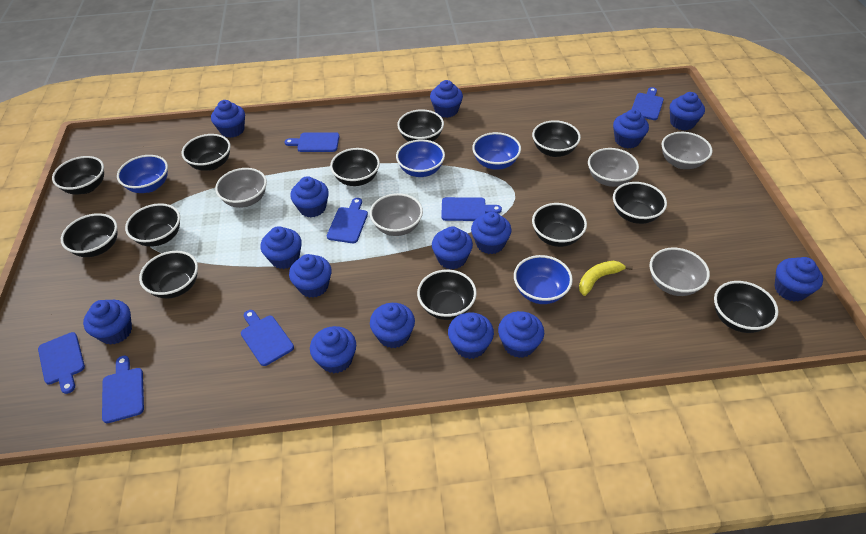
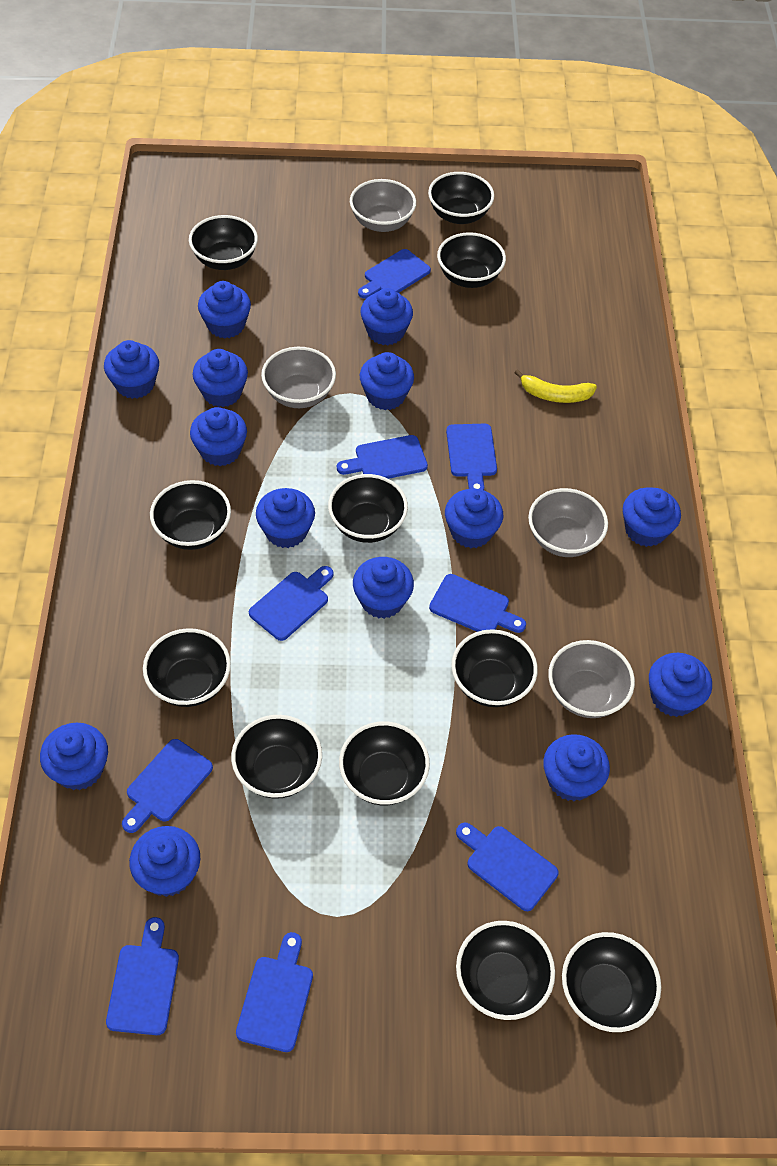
black bowl: 12 -> 11
blue bowl: 4 -> 0
blue cupcake: 15 -> 14
blue cutting board: 7 -> 9
grey bowl: 5 -> 4

